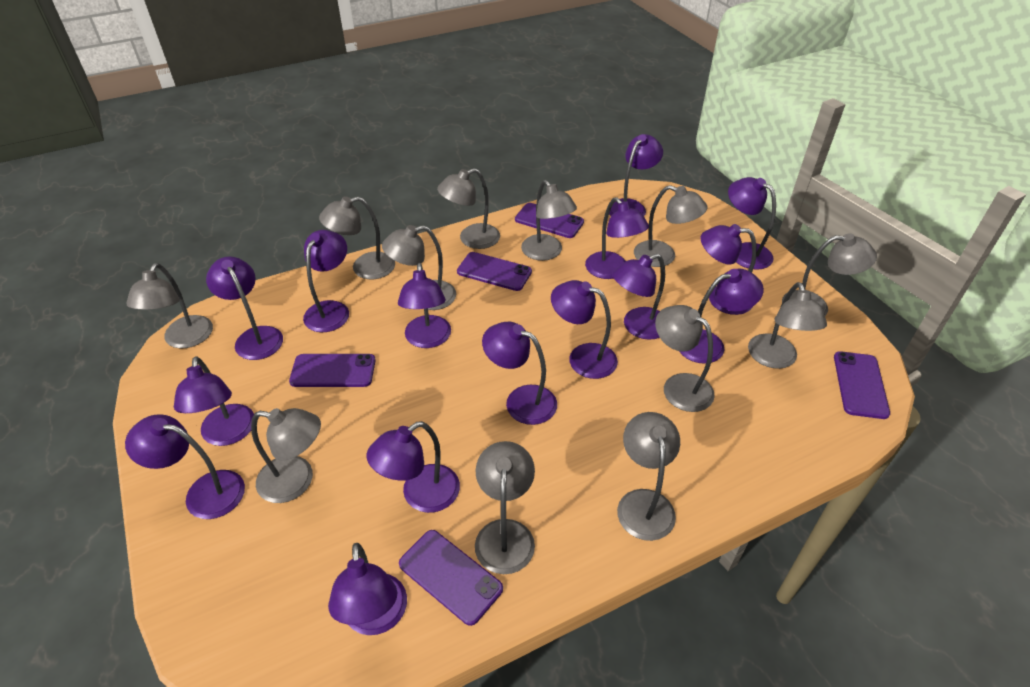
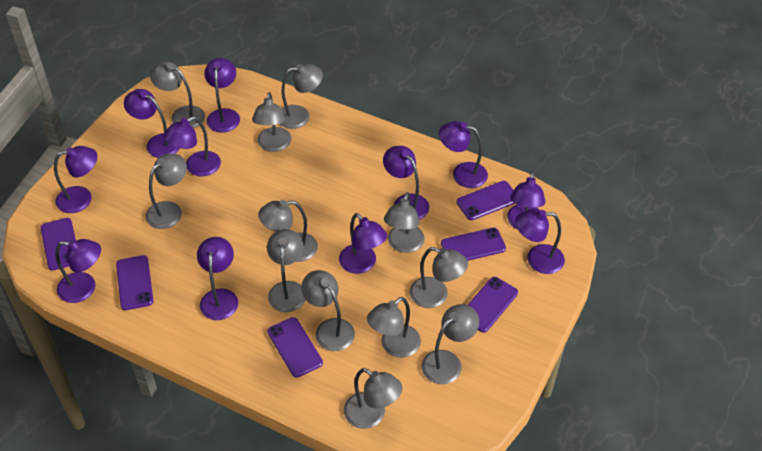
purple lamp: 15 -> 11
purple phone: 5 -> 6

